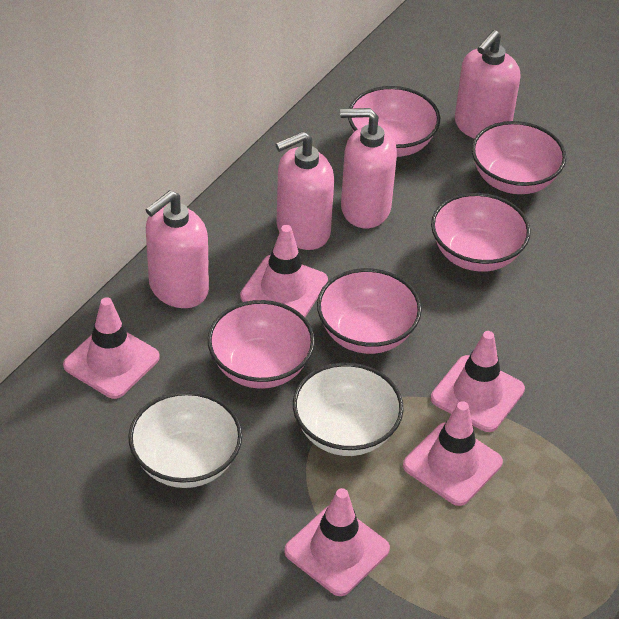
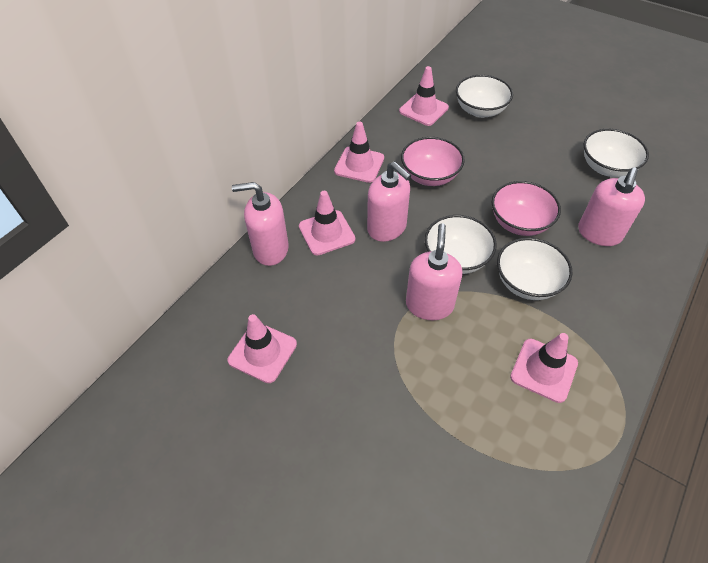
pink bowl: 5 -> 2
white bowl: 2 -> 4

